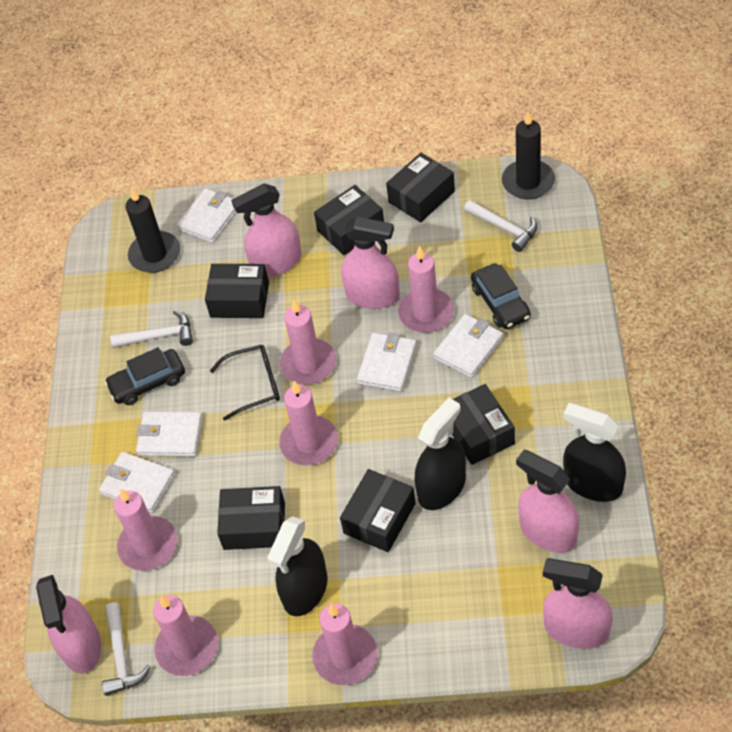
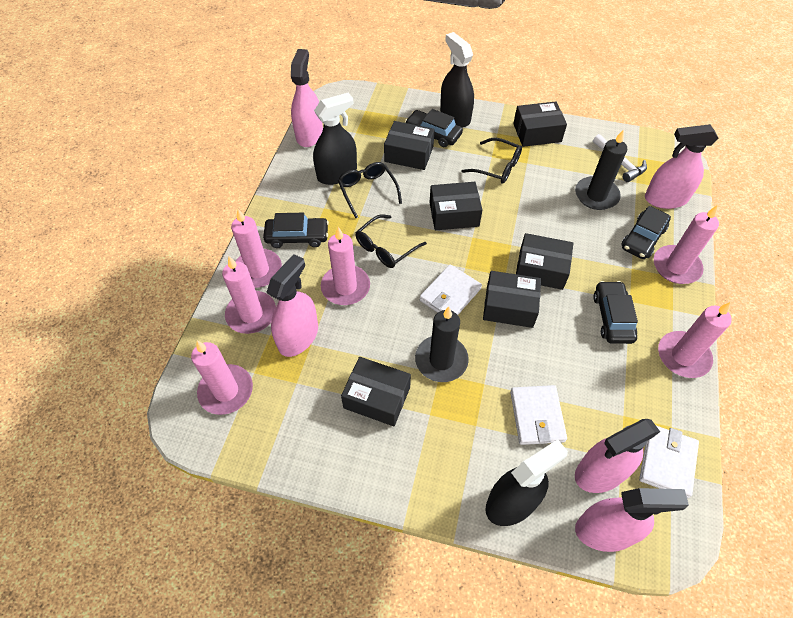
black car: 2 -> 4
black glasses: 1 -> 3
white hammer: 3 -> 1
white wallet: 5 -> 3

